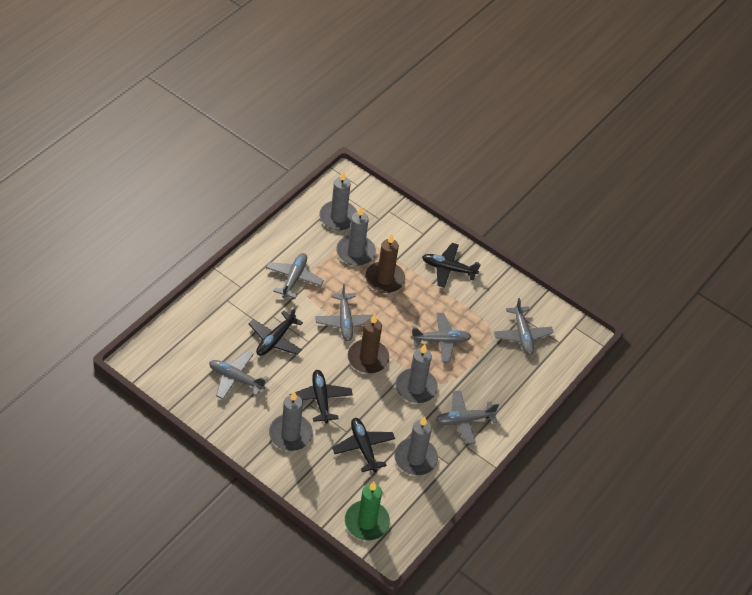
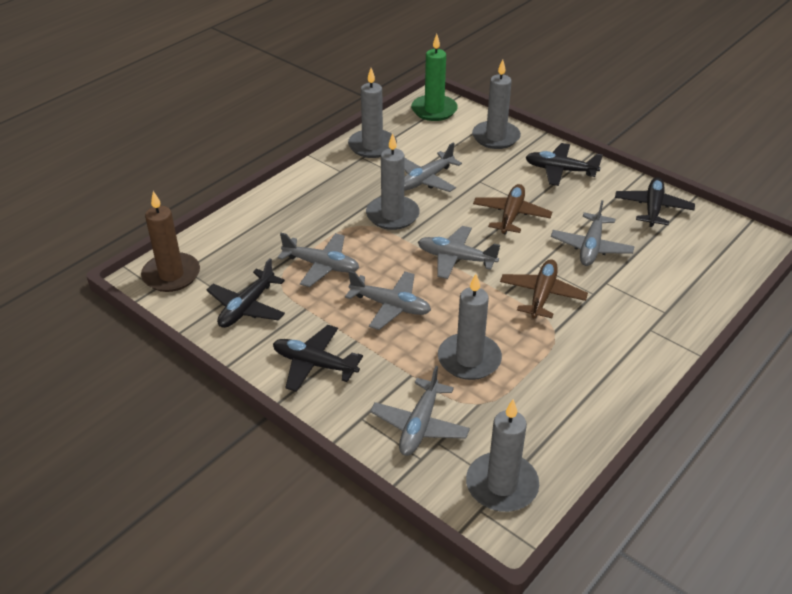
brown candle: 2 -> 1
brown plane: 0 -> 2

